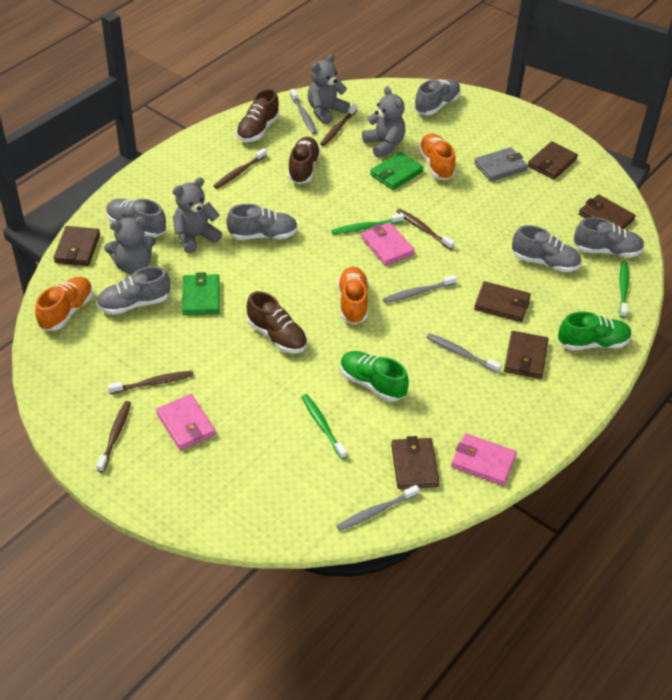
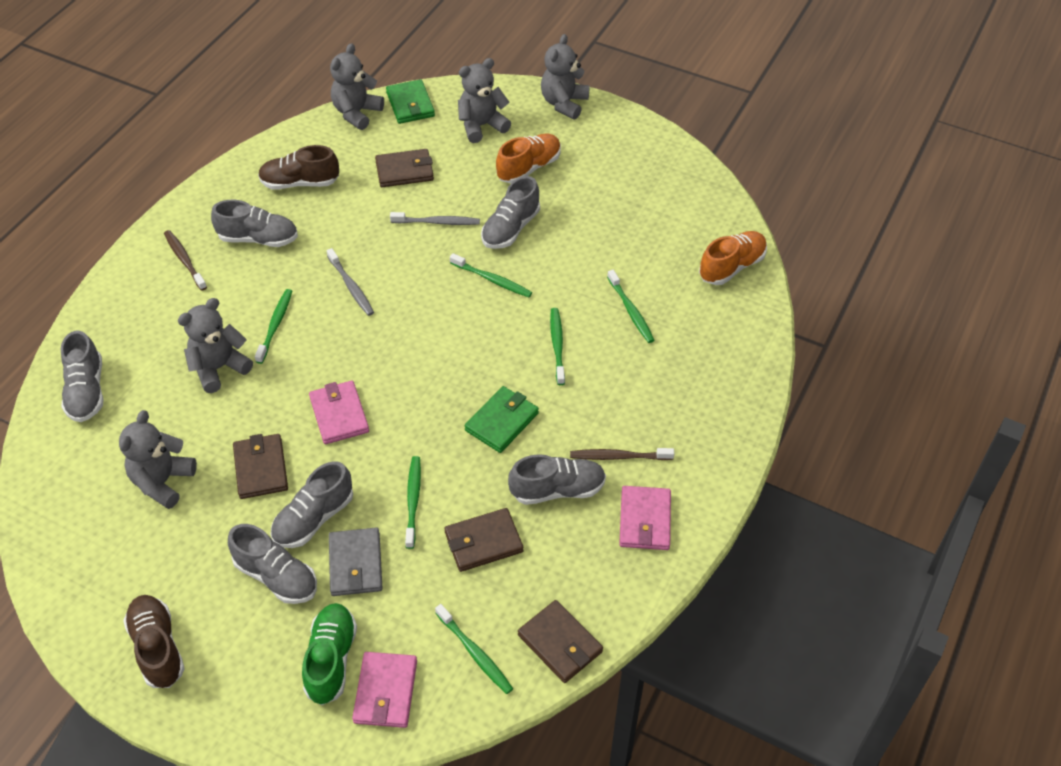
brown shoe: 3 -> 2
brown toothbrush: 5 -> 2
brown wallet: 6 -> 4
green shoe: 2 -> 1
green toothbrush: 3 -> 6
grey teddy bear: 4 -> 5
grey toothbrush: 4 -> 2
orange shoe: 3 -> 2

